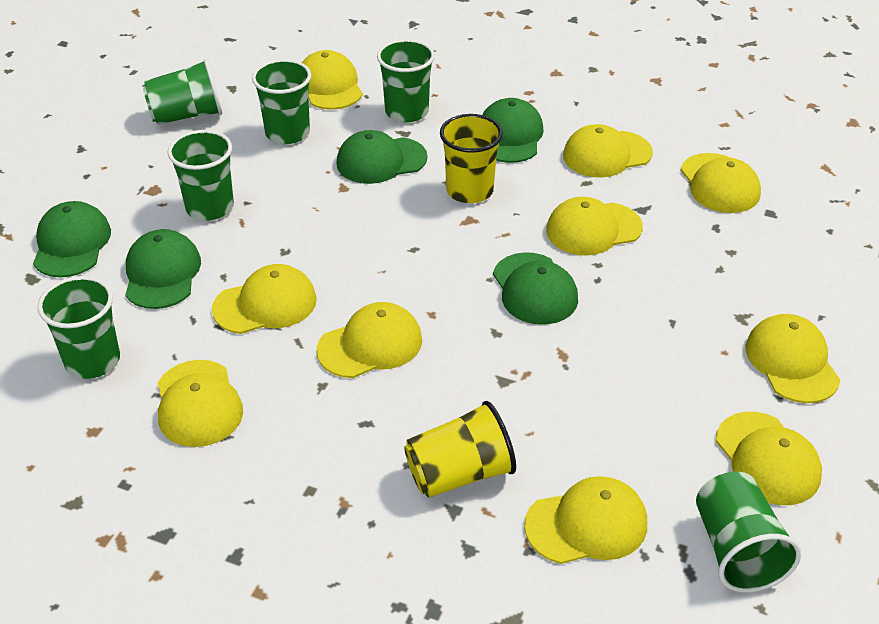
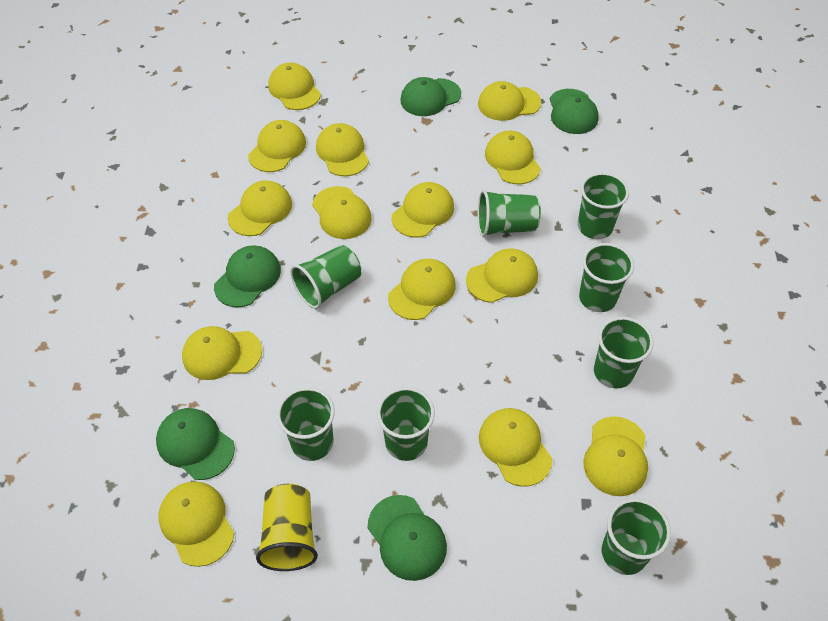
green cup: 6 -> 8
yellow cap: 10 -> 14
yellow cup: 2 -> 1

